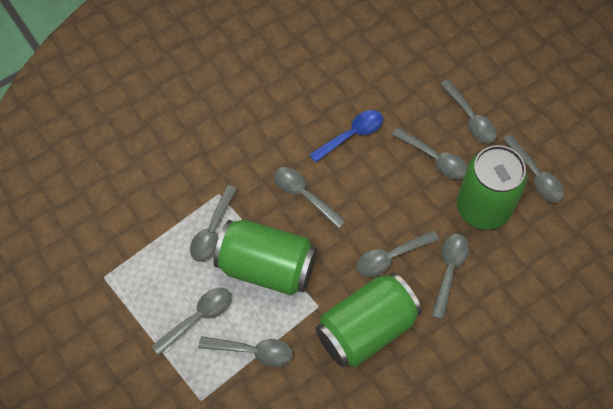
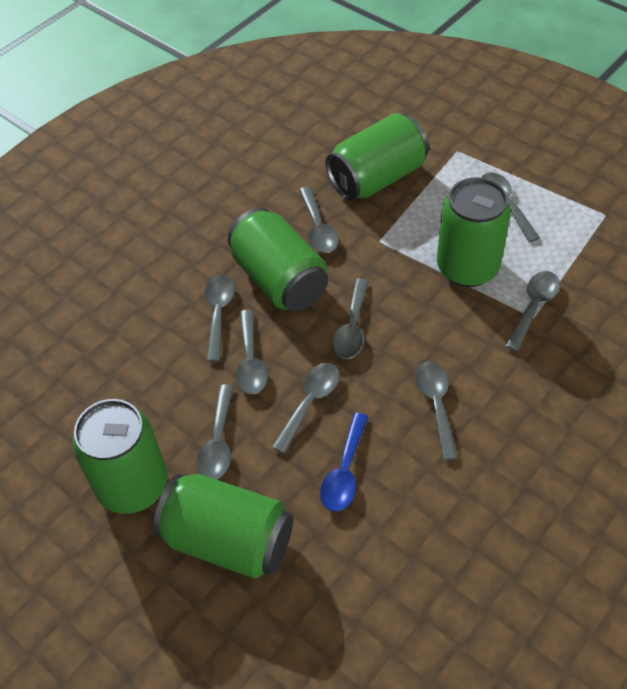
green can: 3 -> 5

